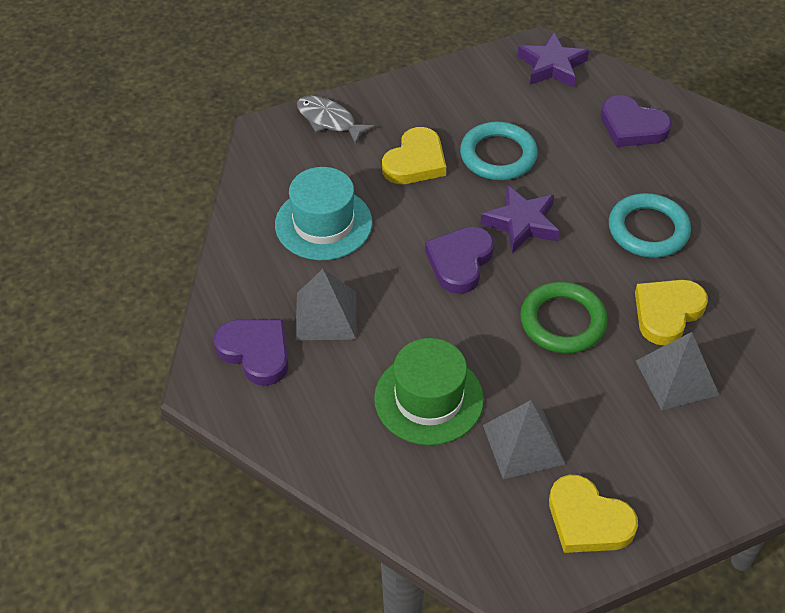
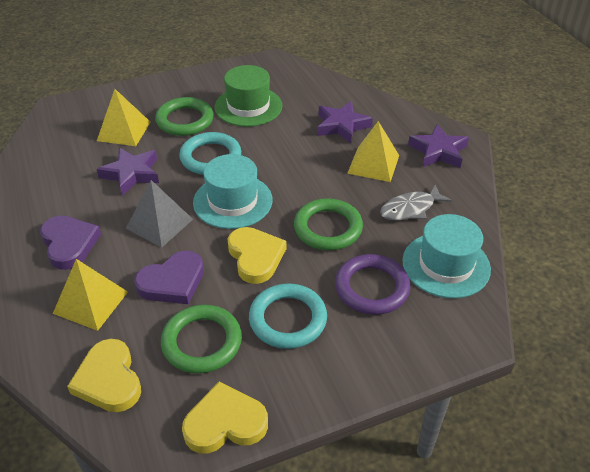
green ring: 1 -> 3
grey pyramid: 3 -> 1
purple heart: 3 -> 2
purple ring: 0 -> 1
purple star: 2 -> 3
turquoise hat: 1 -> 2
yellow pyramid: 0 -> 3

